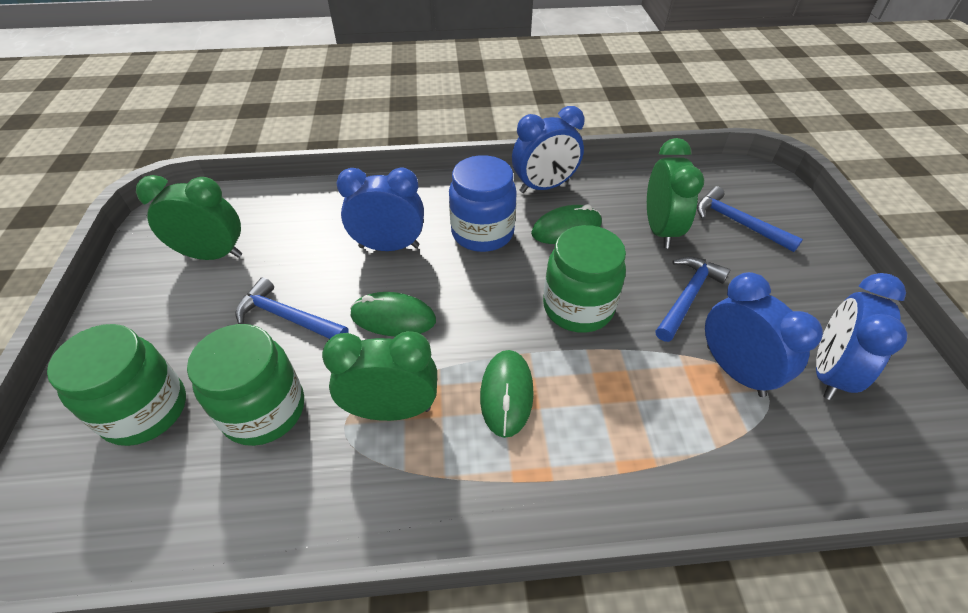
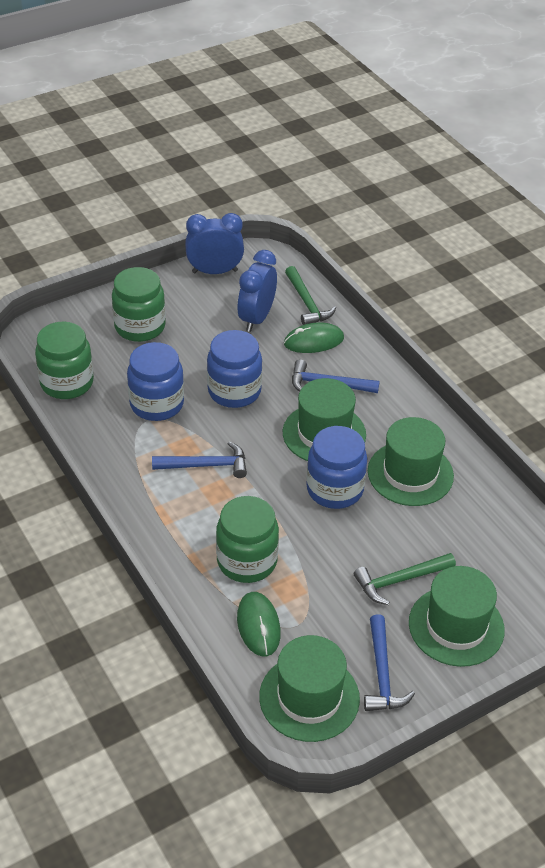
blue clock: 4 -> 2
blue jar: 1 -> 3
green clock: 3 -> 0
green hammer: 0 -> 2
green hat: 0 -> 4
green mouse: 3 -> 2

